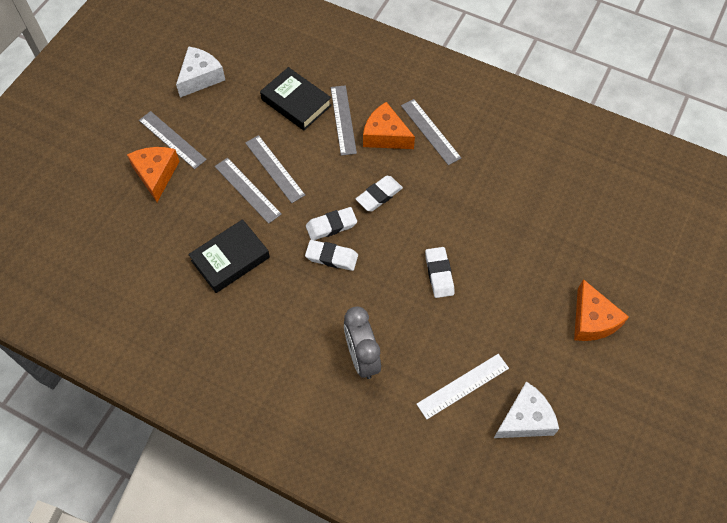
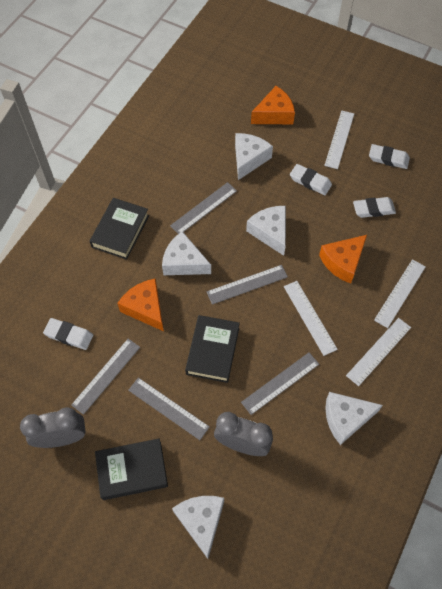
black book: 2 -> 3
grey clock: 1 -> 2
white cheese: 2 -> 5
white ruler: 1 -> 4

